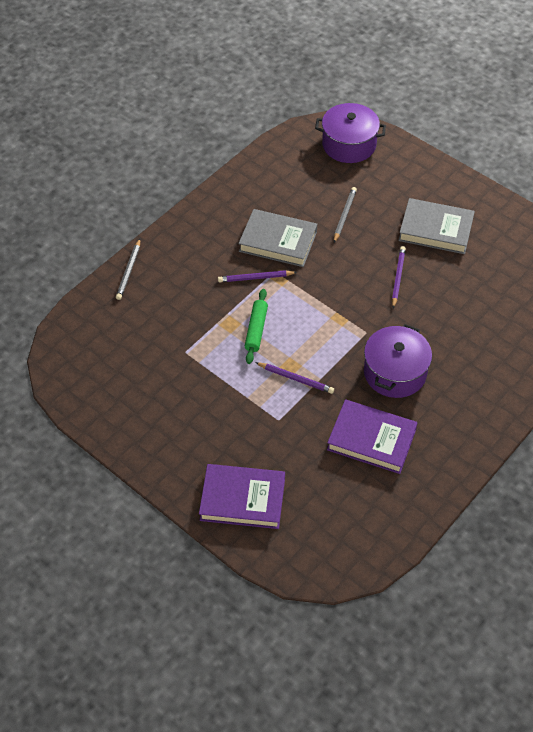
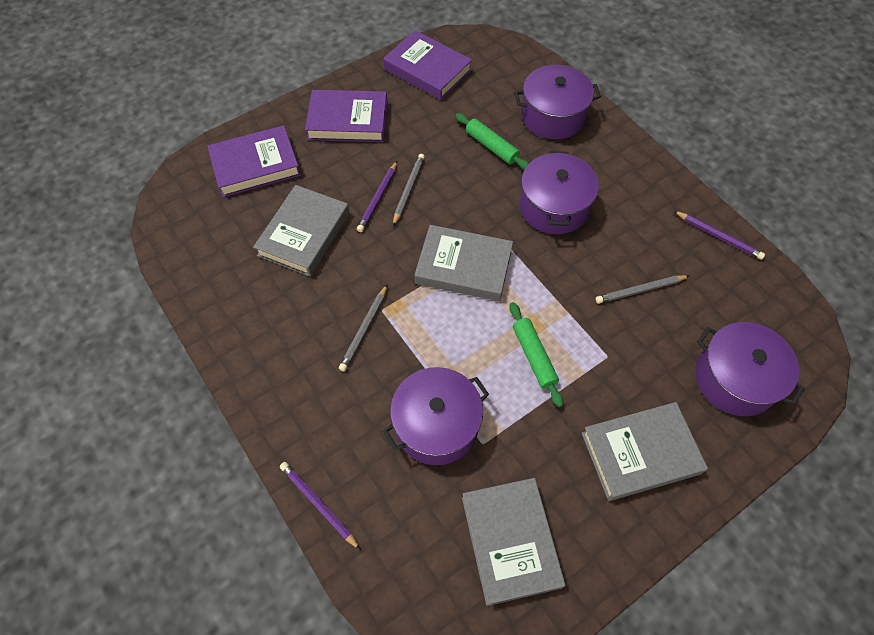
green rolling pin: 1 -> 2
grey book: 2 -> 4
grey pencil: 2 -> 3
purple book: 2 -> 3
purple pot: 2 -> 4

